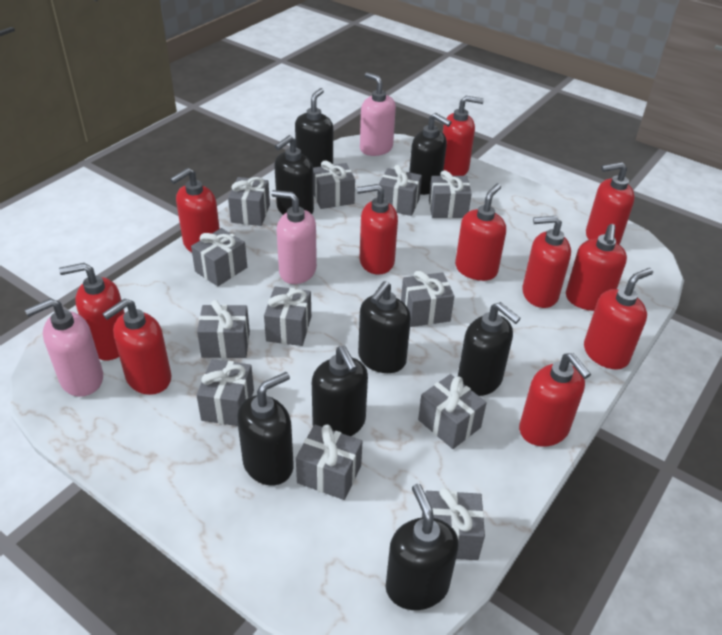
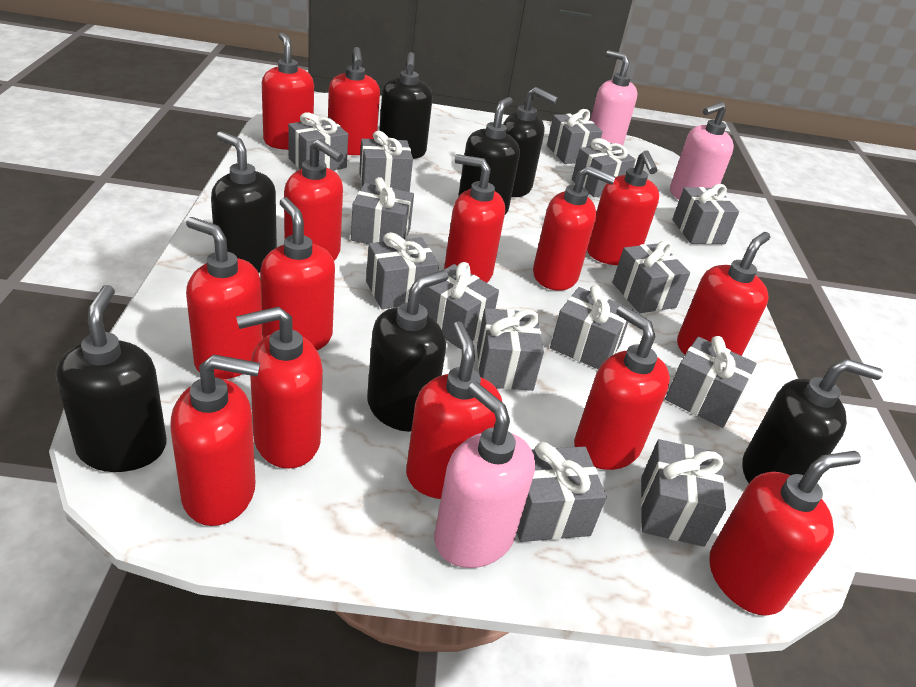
black soap dispenser: 8 -> 7
grey gift: 12 -> 14
red soap dispenser: 11 -> 14

